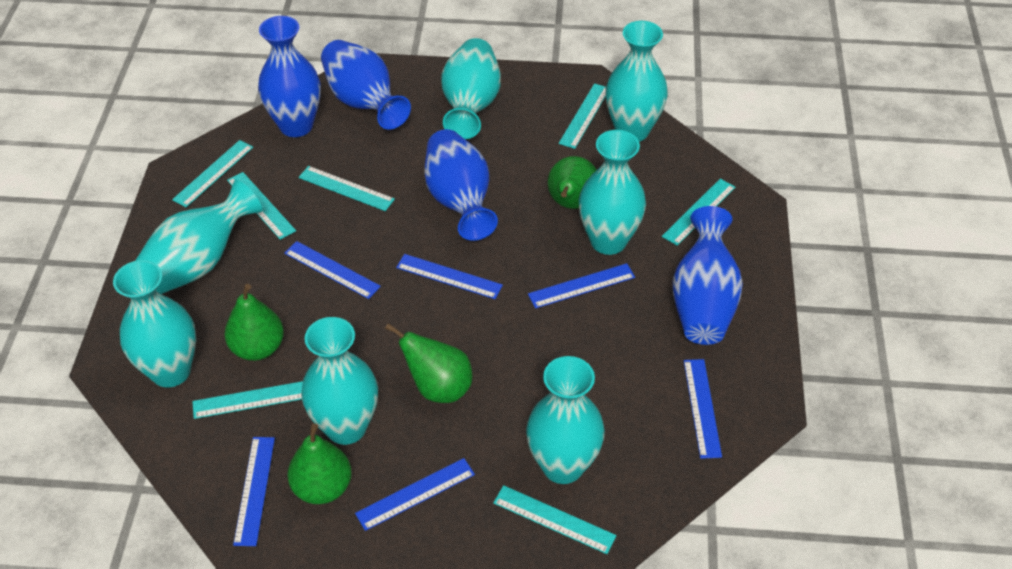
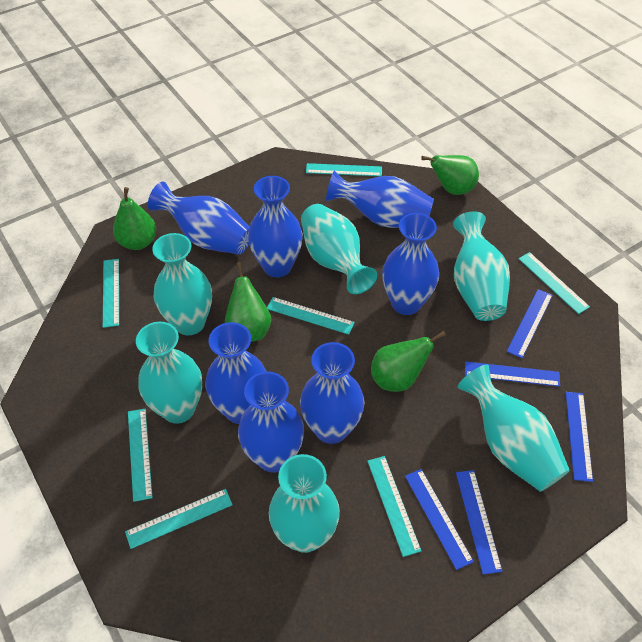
blue ruler: 6 -> 5
blue vase: 4 -> 7
turquoise vase: 7 -> 6

